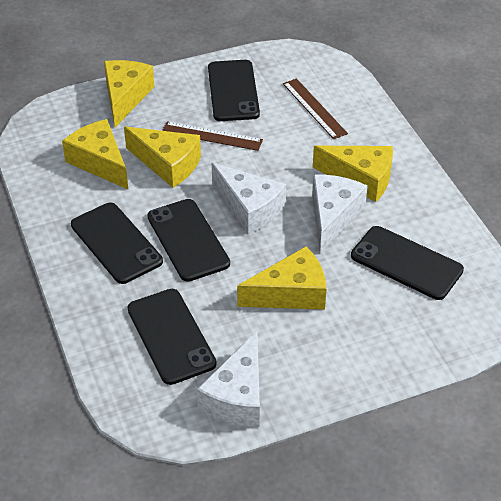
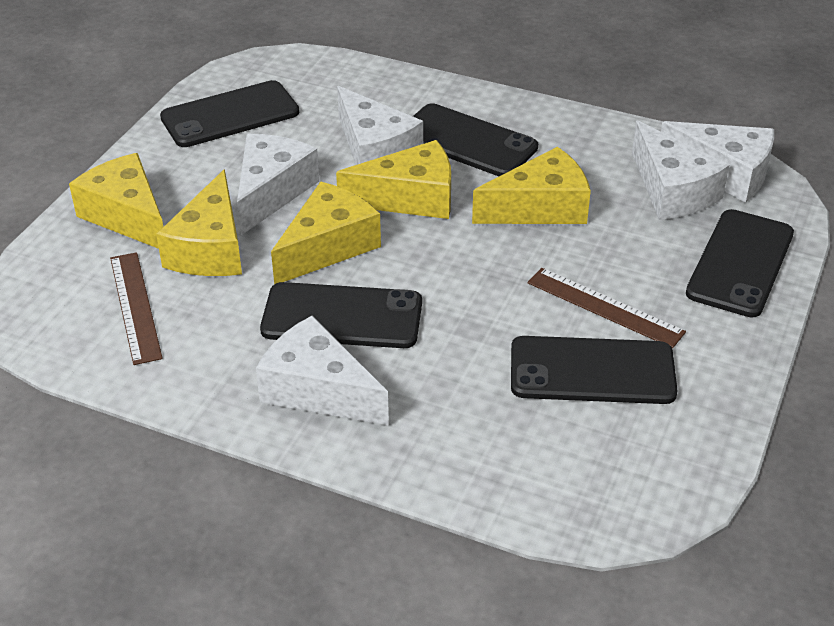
white cheese: 3 -> 5

